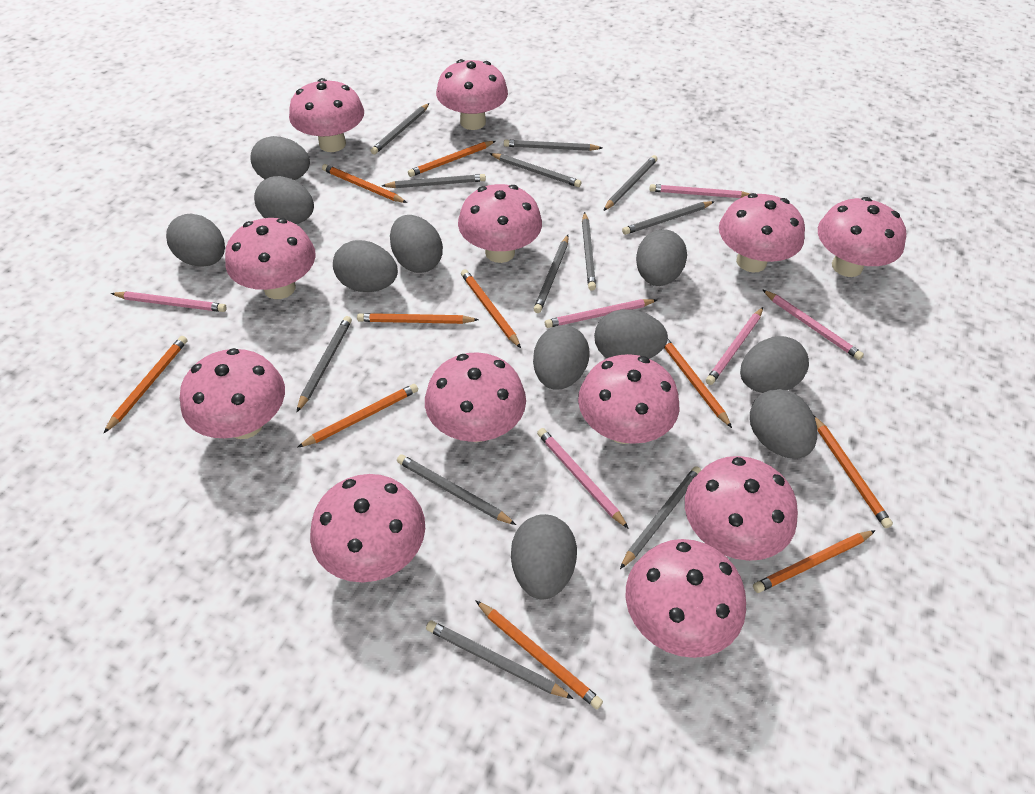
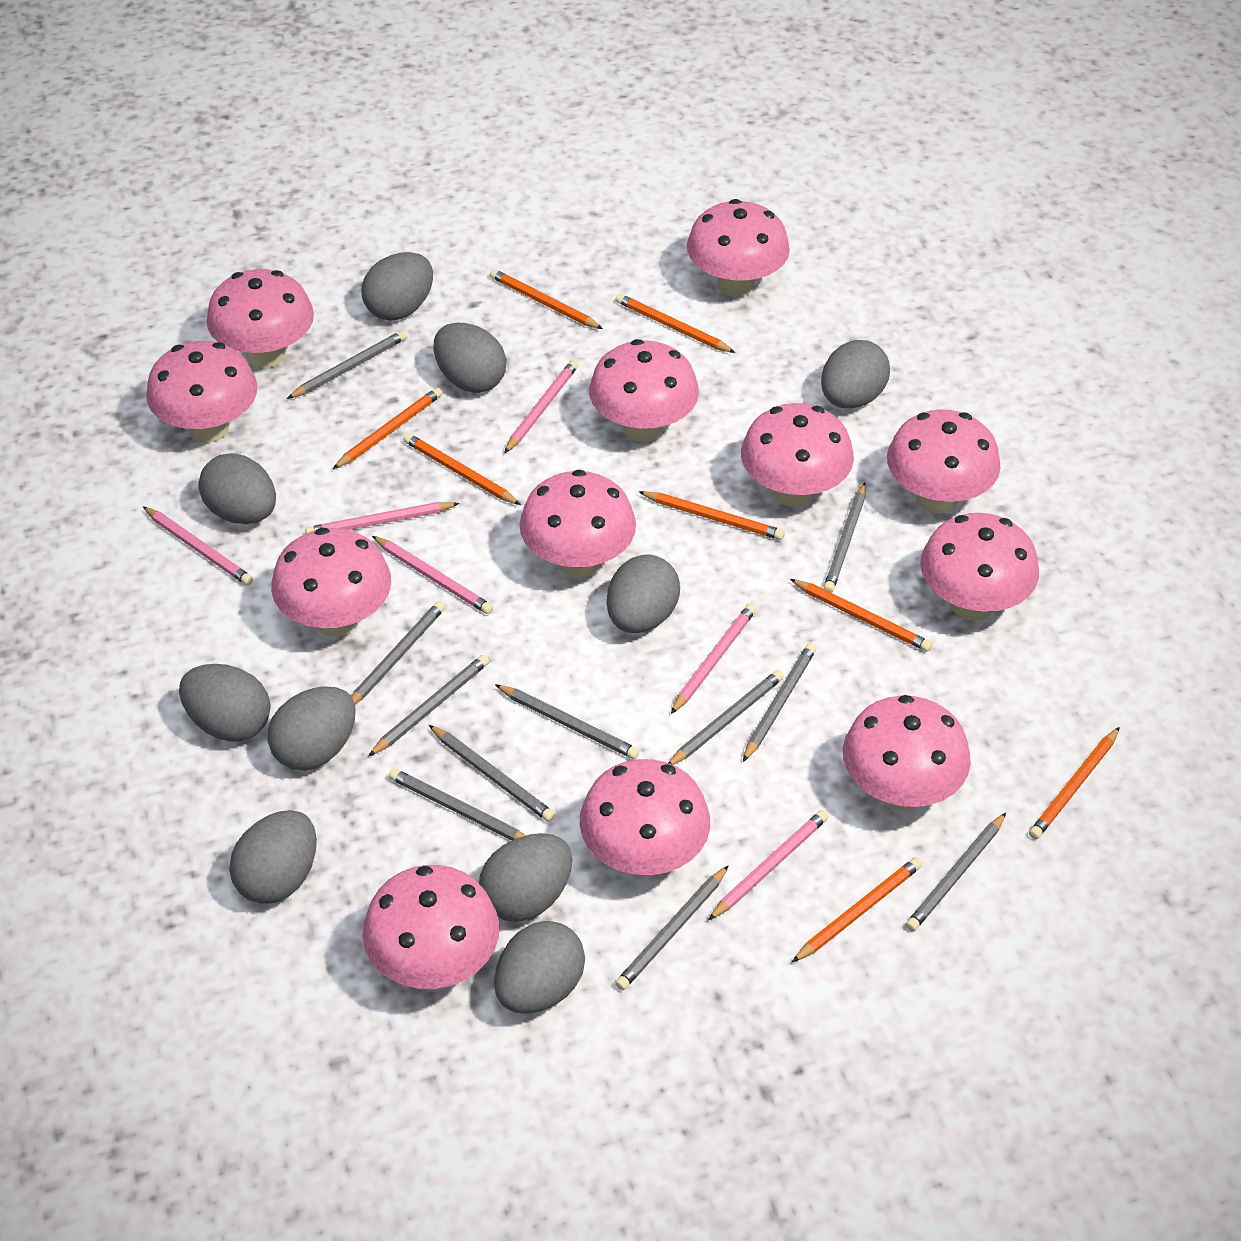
grey egg: 11 -> 10
grey pencil: 12 -> 11
orange pencil: 10 -> 8

